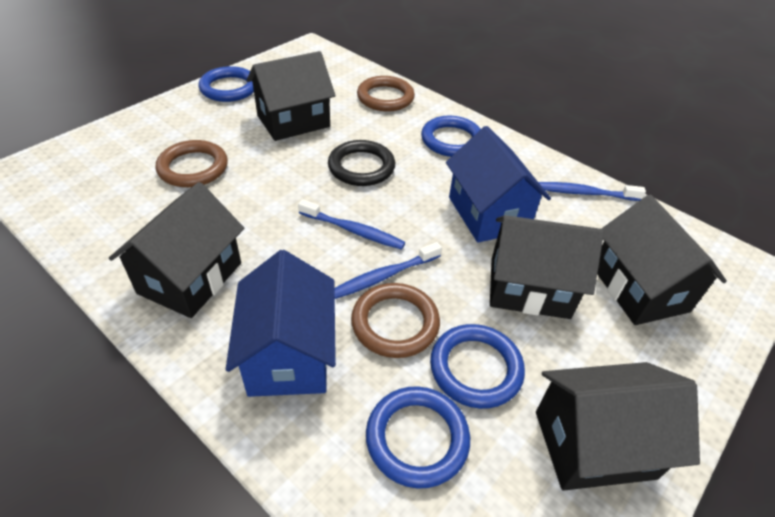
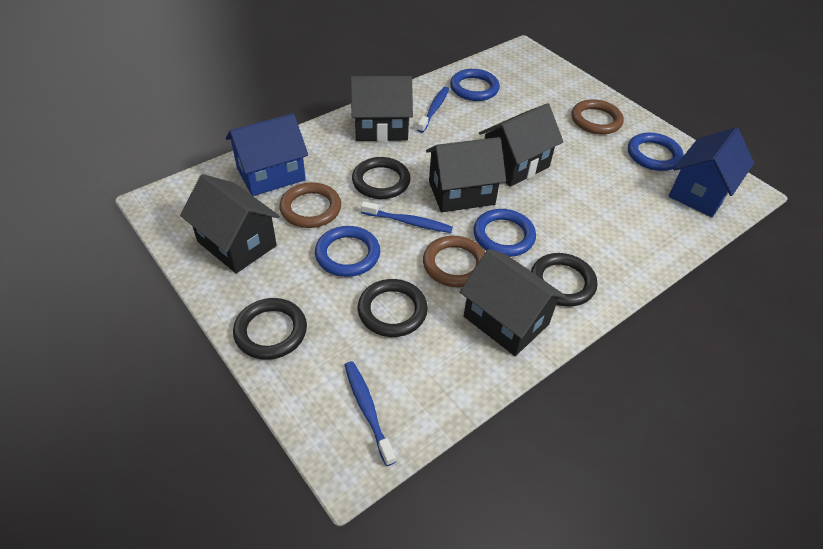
black ring: 1 -> 4

